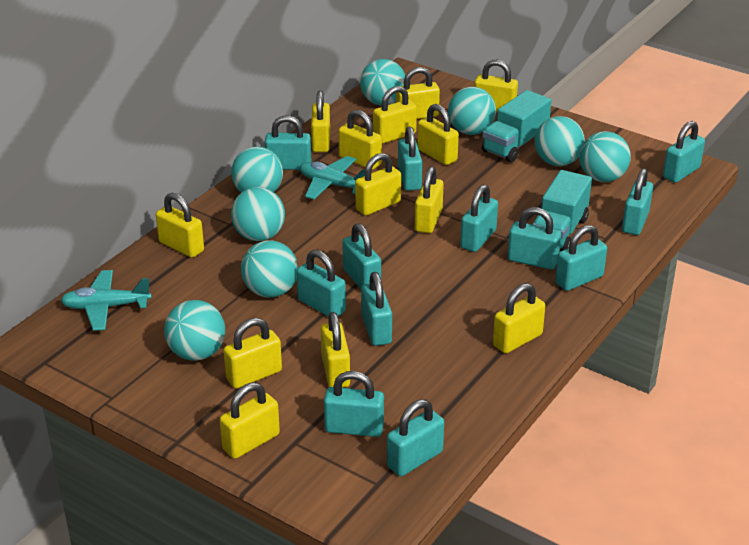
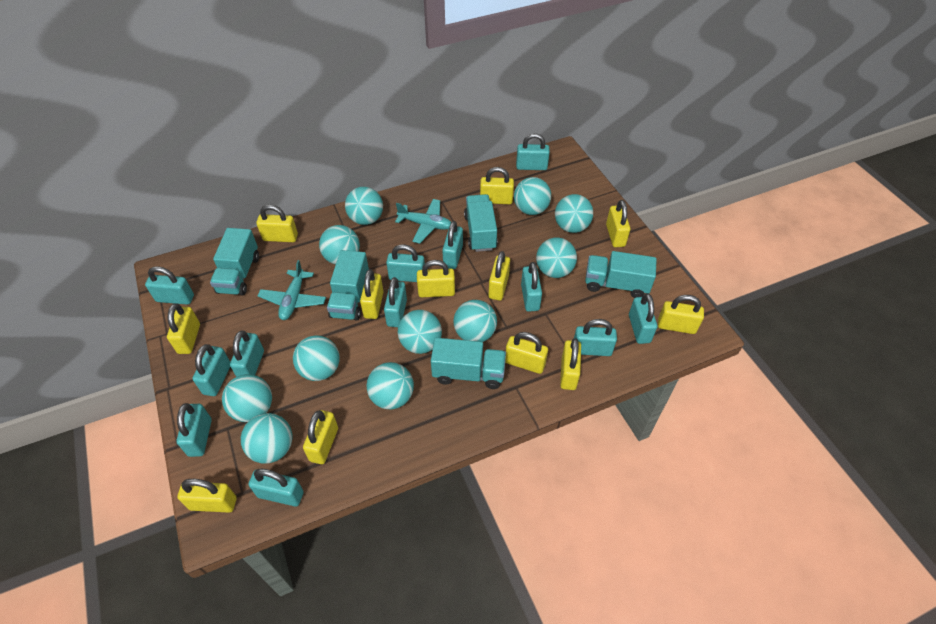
turquoise ball: 8 -> 11
turquoise truck: 2 -> 5
yellow padlock: 13 -> 12

